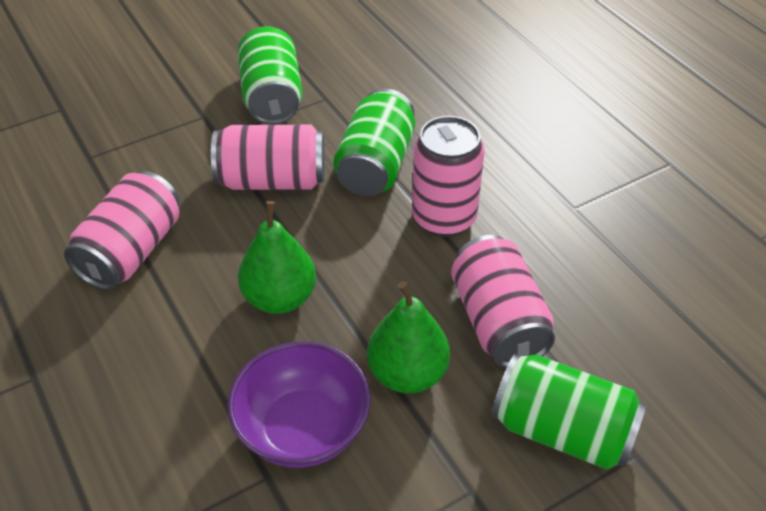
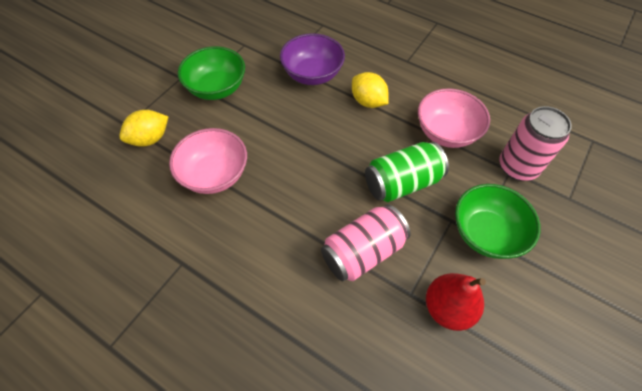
green bowl: 0 -> 2
green can: 3 -> 1
green pear: 2 -> 0
pink bowl: 0 -> 2
pink can: 4 -> 2
red pear: 0 -> 1
yellow lemon: 0 -> 2

